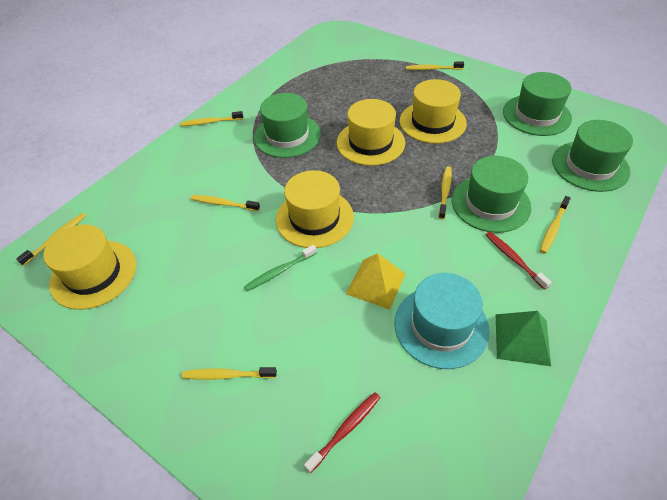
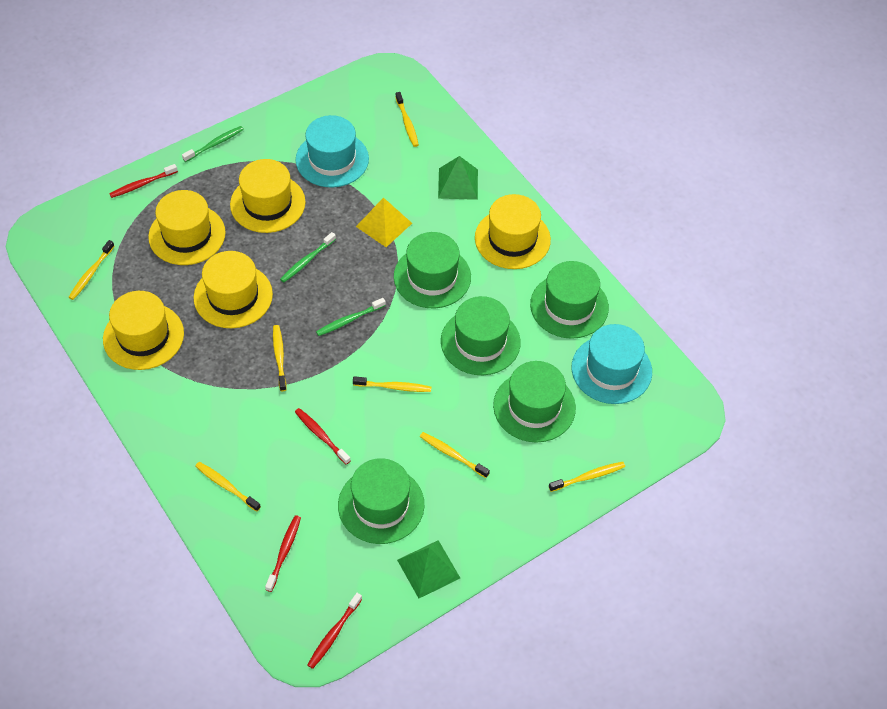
green hat: 4 -> 5
green pyramid: 1 -> 2
green toothbrush: 1 -> 3
red toothbrush: 2 -> 4
turquoise hat: 1 -> 2
yellow hat: 4 -> 5

